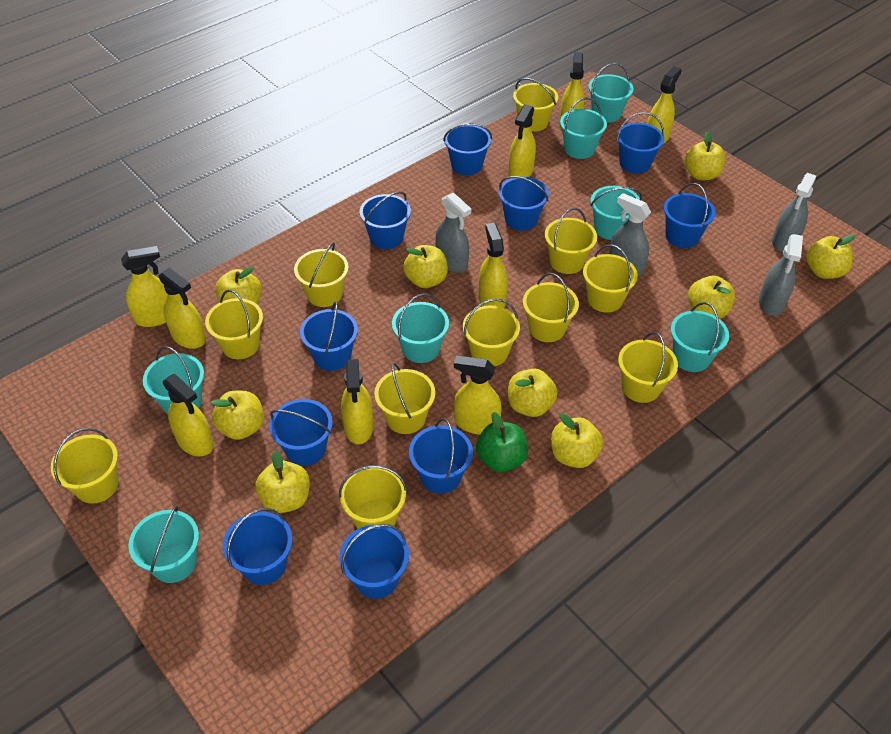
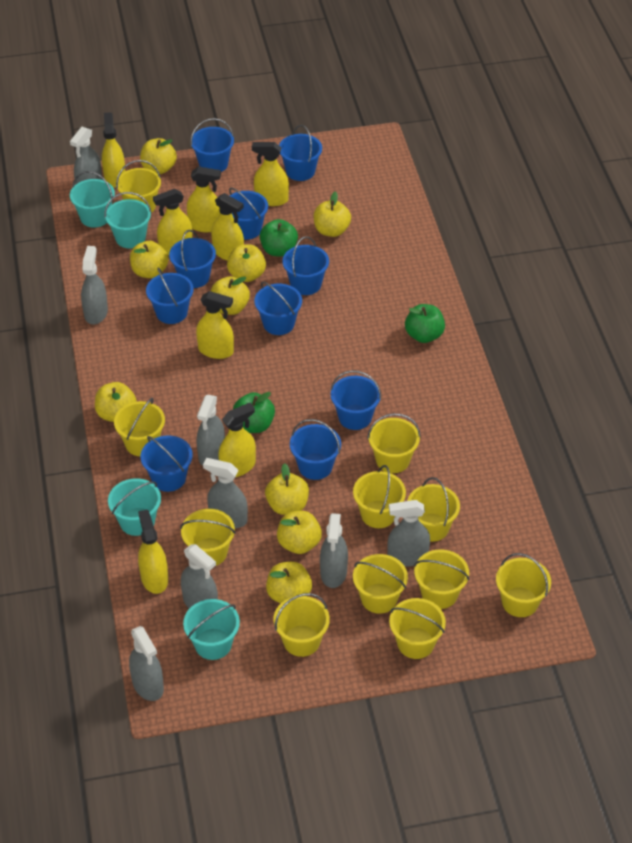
green apple: 1 -> 3
grey spray bottle: 4 -> 8
turquoise bucket: 7 -> 4
yellow spray bottle: 9 -> 8

